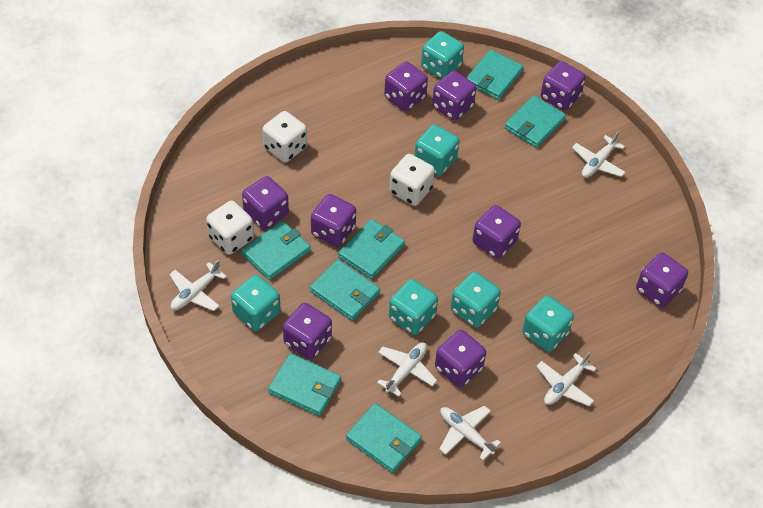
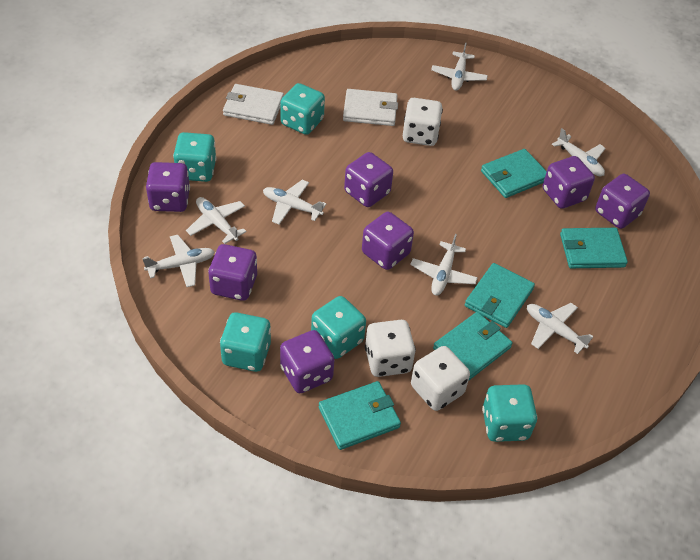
purple dice: 9 -> 7
turquoise dice: 6 -> 5
turquoise wallet: 7 -> 5
white plane: 5 -> 7
white wallet: 0 -> 2

